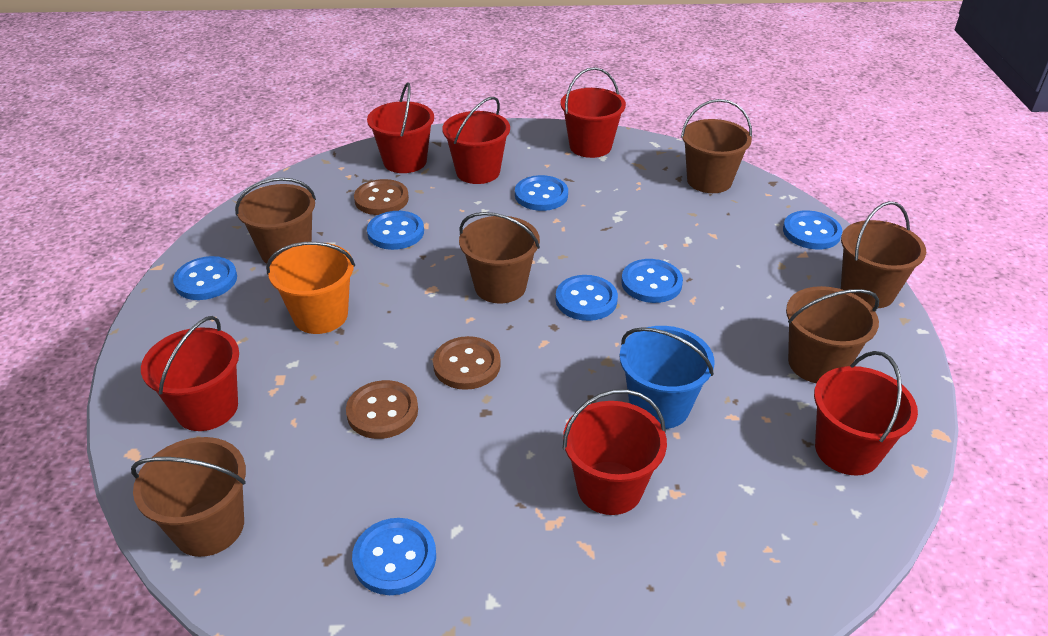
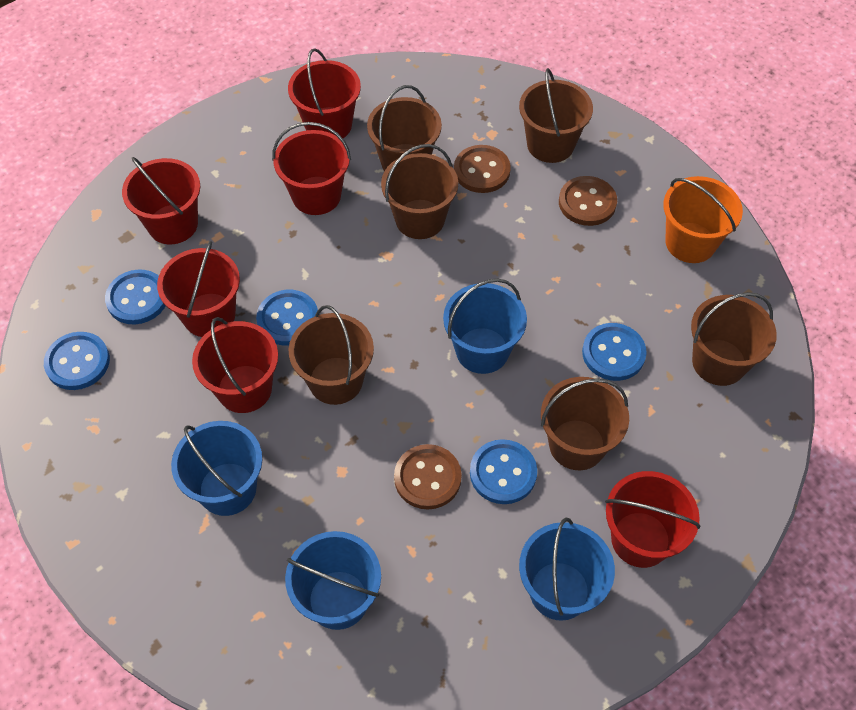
blue bucket: 1 -> 4
blue button: 7 -> 5

